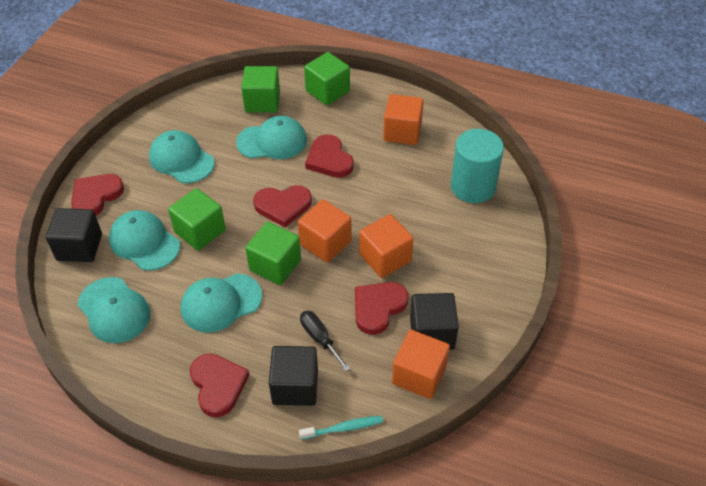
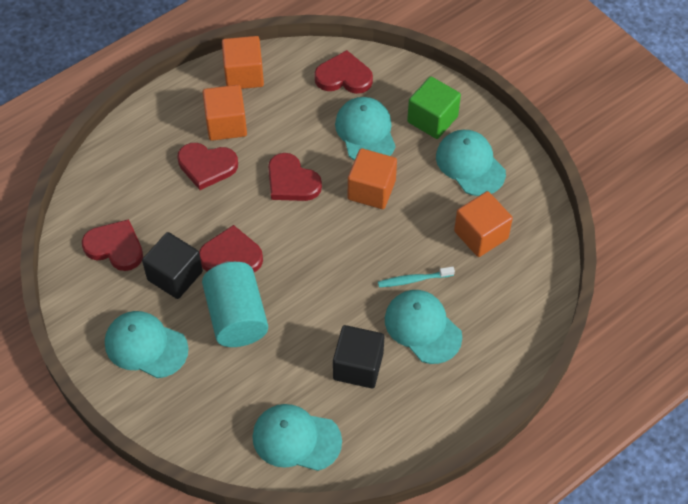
black cube: 3 -> 2
black screwdriver: 1 -> 0
green cube: 4 -> 1

